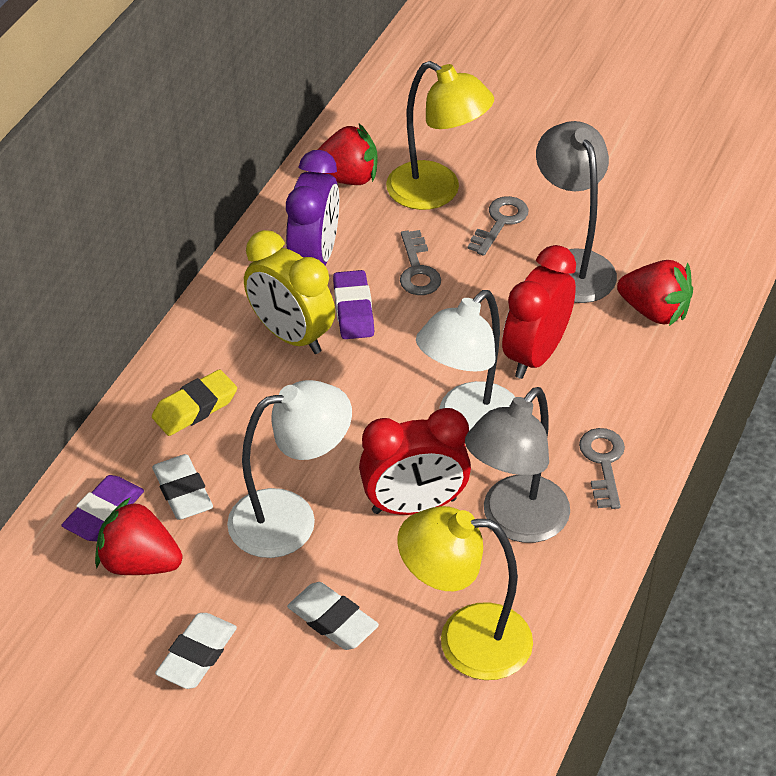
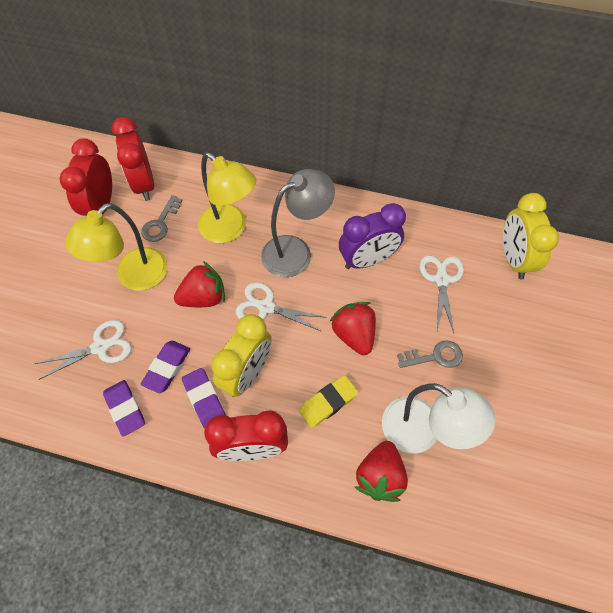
grey key: 3 -> 2
grey lamp: 2 -> 1
purple eraser: 2 -> 3
red clock: 2 -> 3
white eraser: 3 -> 0
white lamp: 2 -> 1
white scissors: 0 -> 3
yellow clock: 1 -> 2

